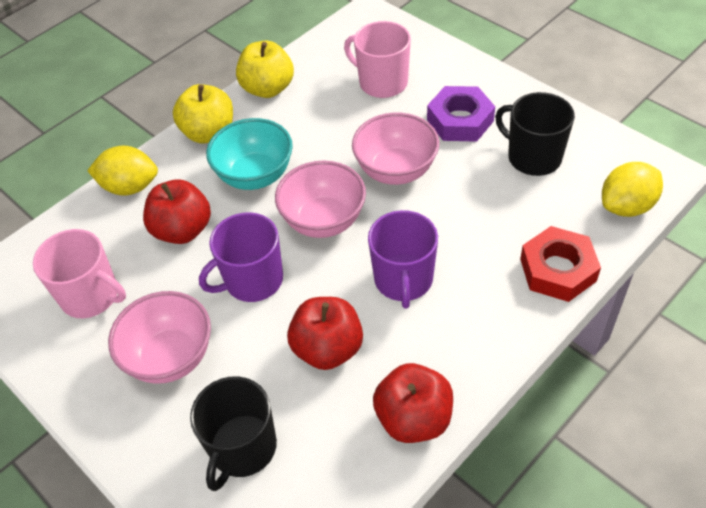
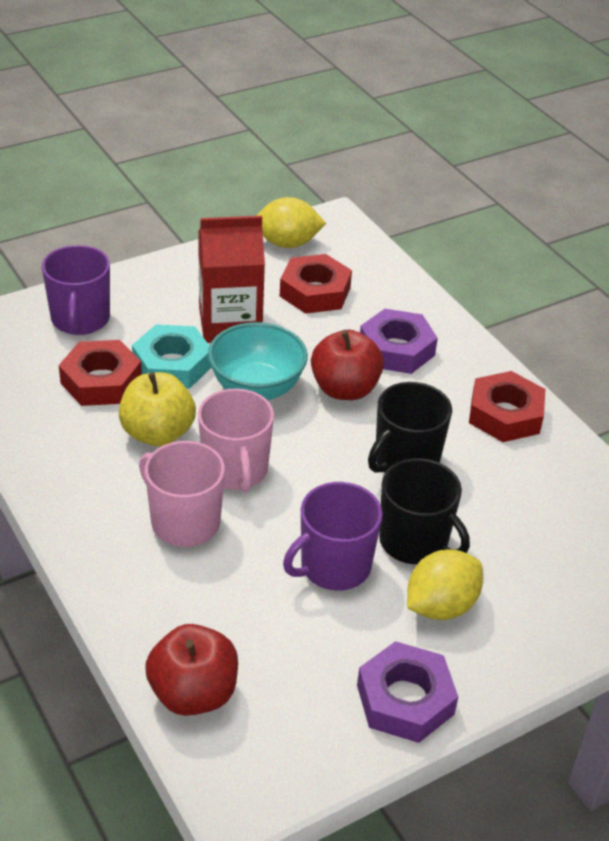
pink bowl: 3 -> 0
purple nut: 1 -> 2
red apple: 3 -> 2
red carton: 0 -> 1
red nut: 1 -> 3
turquoise nut: 0 -> 1
yellow apple: 2 -> 1

